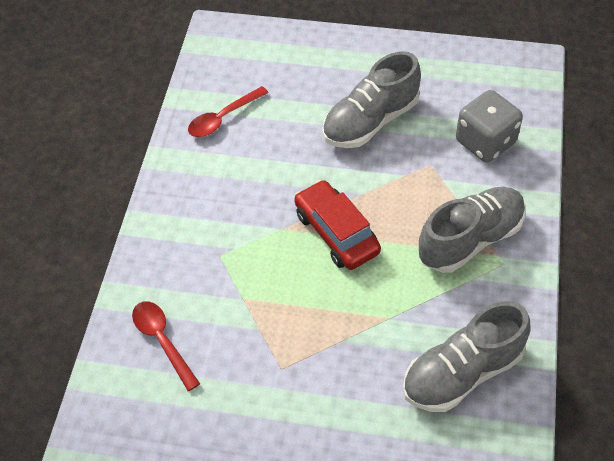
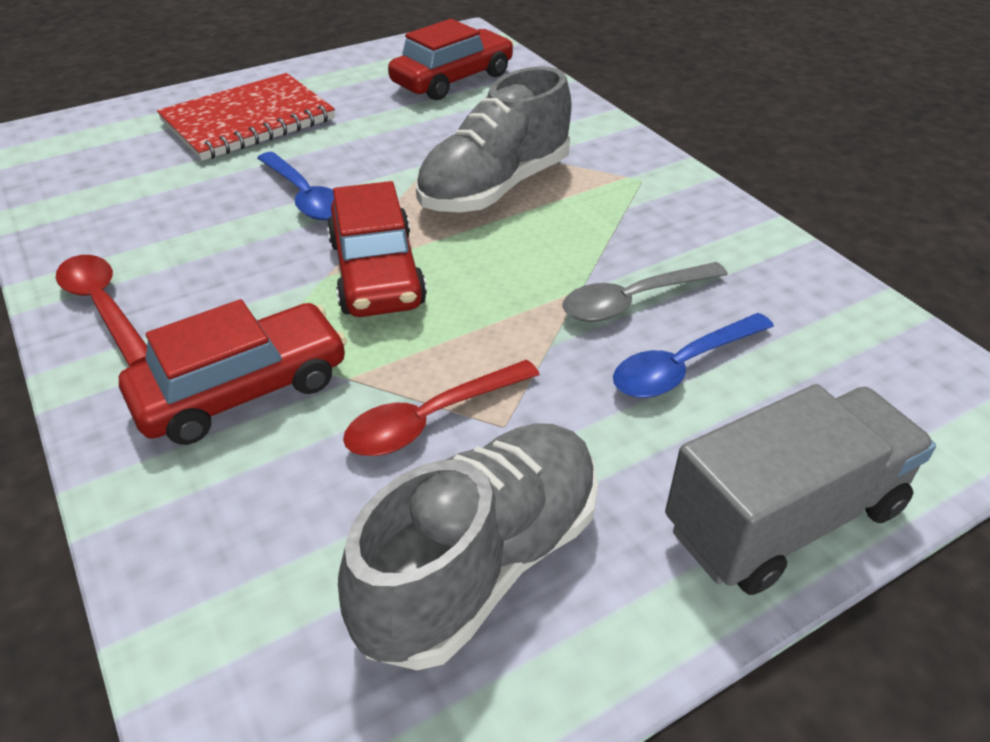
blue spoon: 0 -> 2
grey dice: 1 -> 0
grey shoe: 3 -> 2
grey spoon: 0 -> 1
grey truck: 0 -> 1
red car: 1 -> 3
red notebook: 0 -> 1

